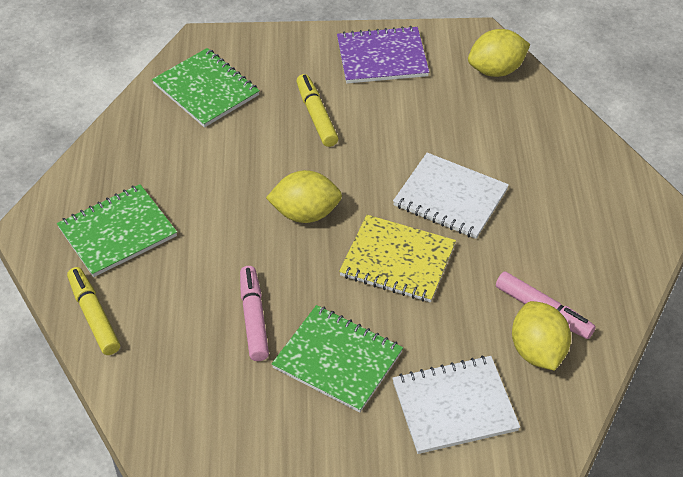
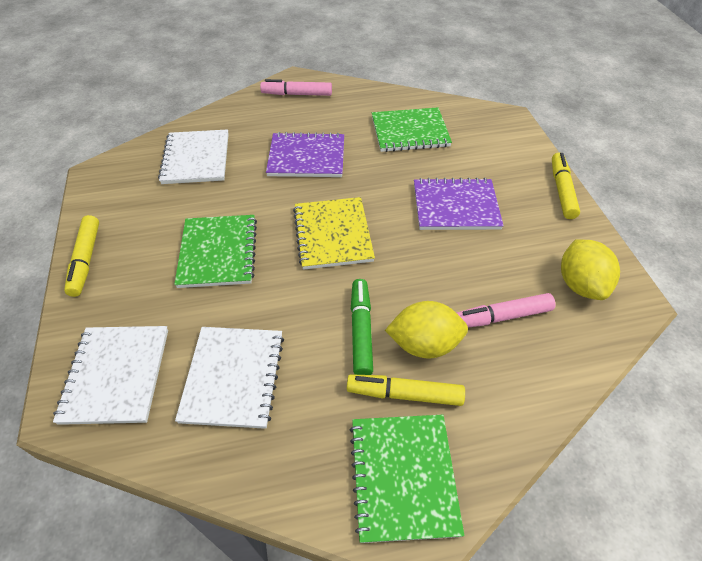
green marker: 0 -> 1
purple notebook: 1 -> 2
white notebook: 2 -> 3
yellow lemon: 3 -> 2
yellow marker: 2 -> 3

